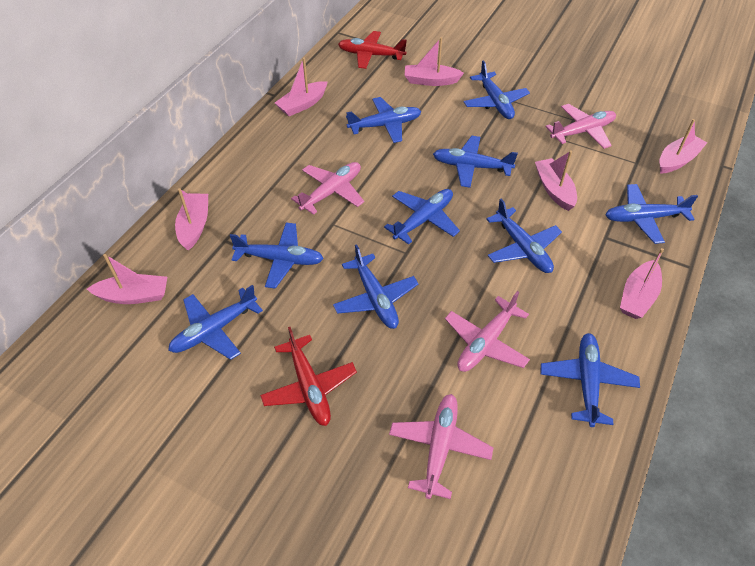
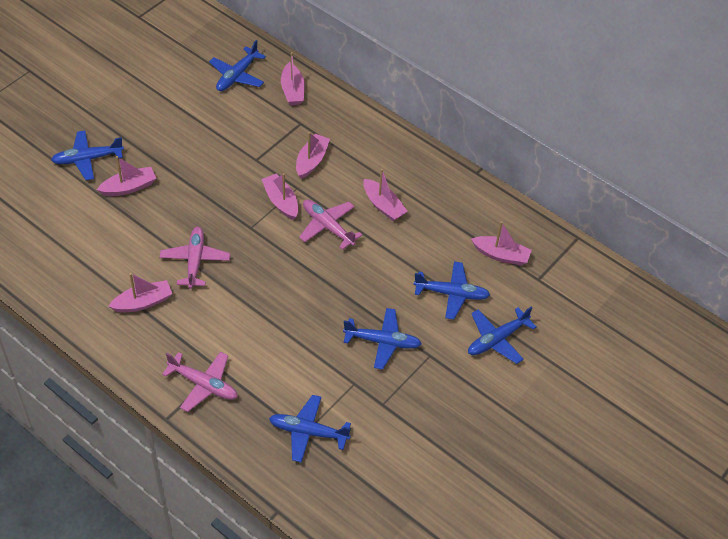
blue plane: 10 -> 6
pink plane: 4 -> 3
red plane: 2 -> 0

